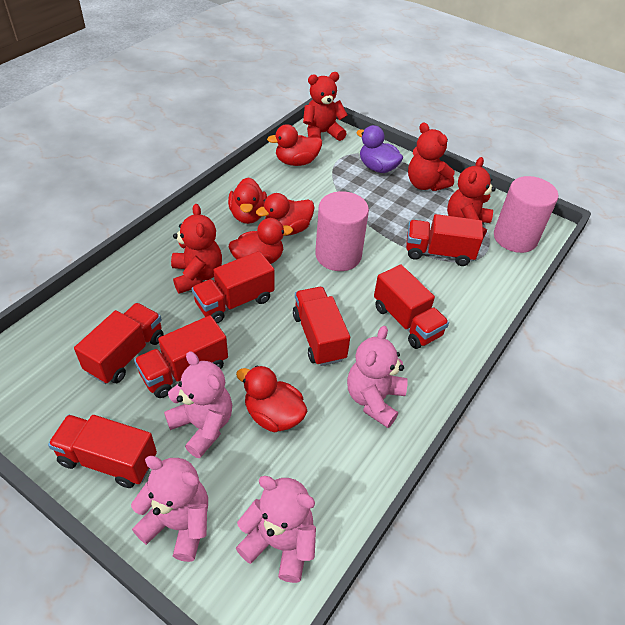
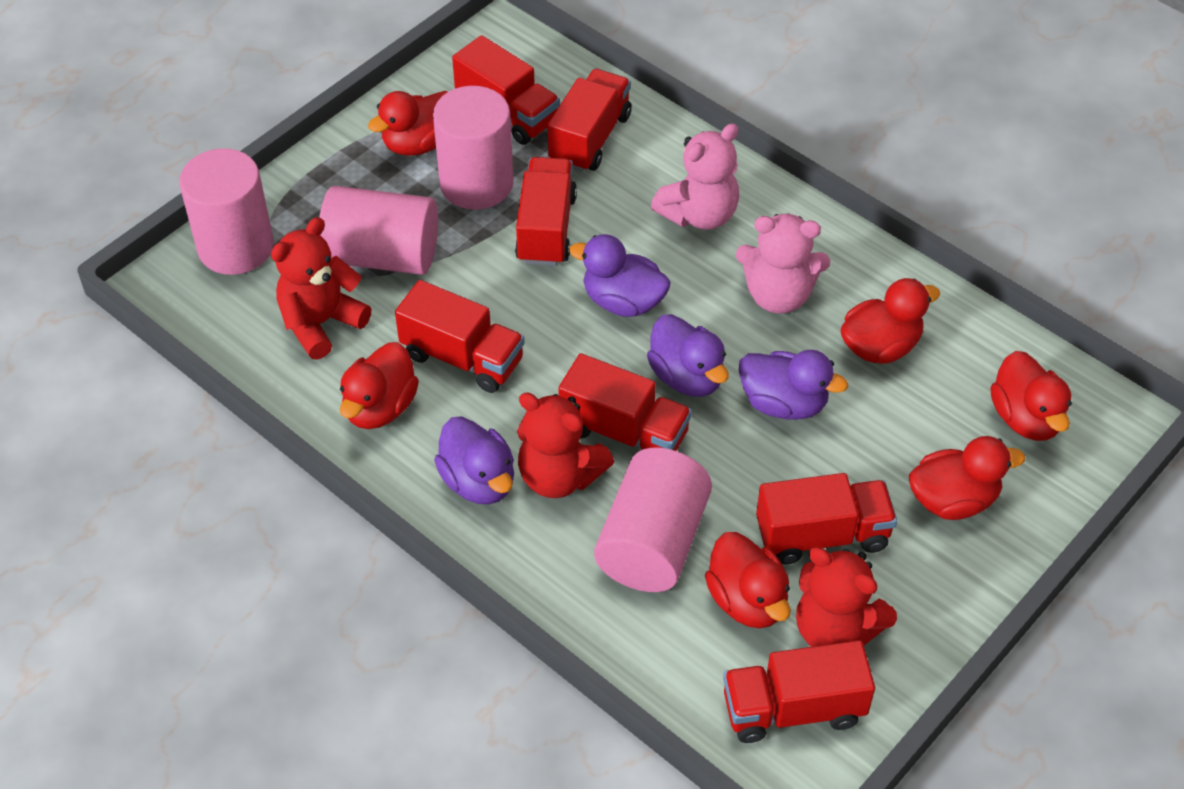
pink cylinder: 2 -> 4
pink teddy bear: 4 -> 2
purple duck: 1 -> 4
red duck: 5 -> 6
red teddy bear: 4 -> 3

